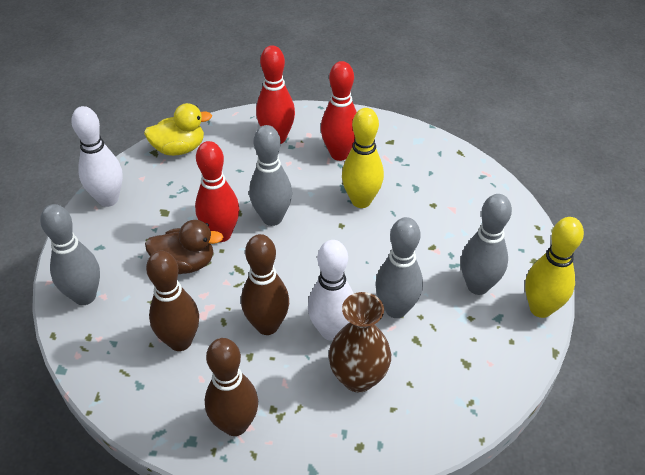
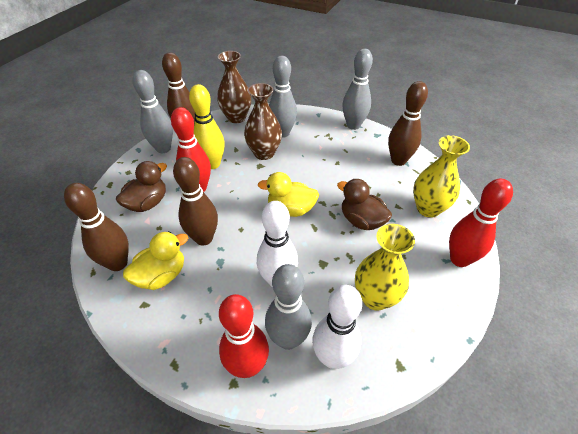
brown bowling pin: 3 -> 4
brown duck: 1 -> 2
brown vase: 1 -> 2
yellow bowling pin: 2 -> 1
yellow duck: 1 -> 2
yellow vase: 0 -> 2

